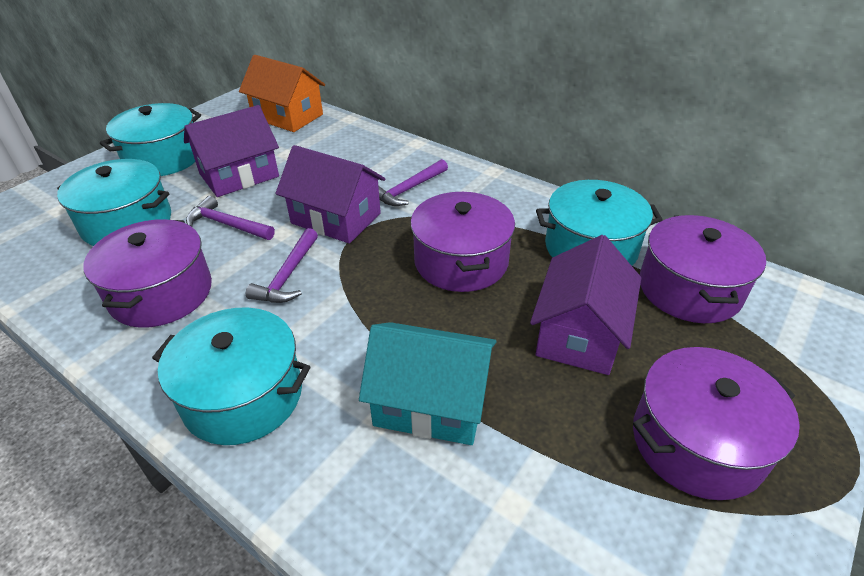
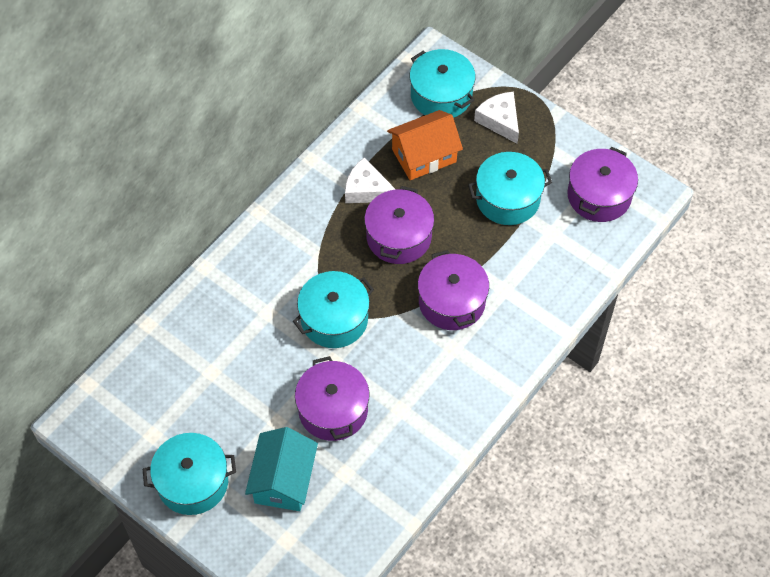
purple hammer: 3 -> 0
purple house: 3 -> 0
white cheese: 0 -> 2

